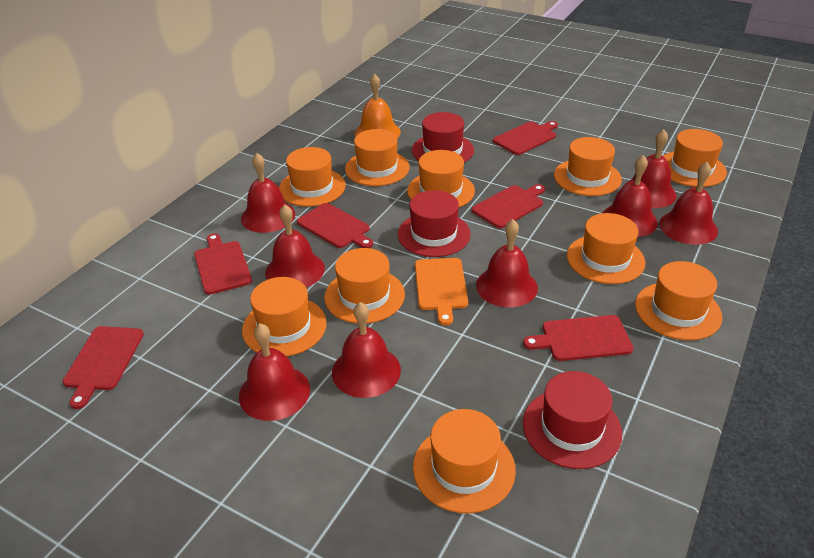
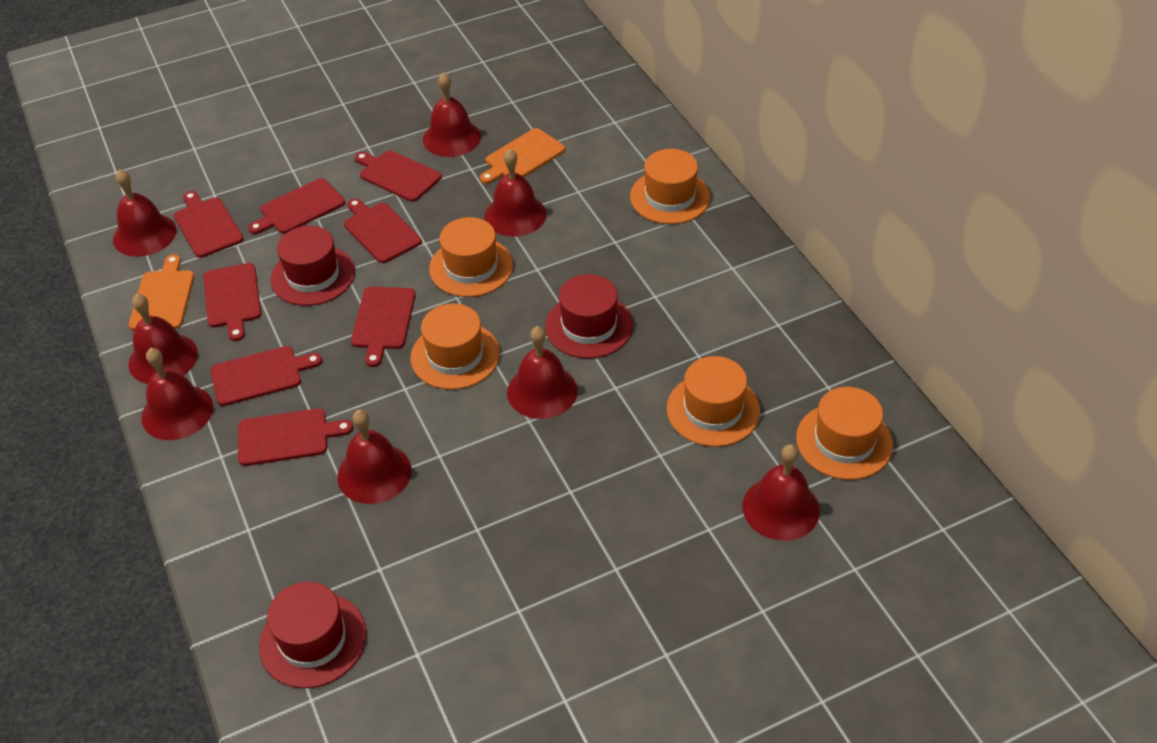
orange bell: 1 -> 0
orange cutting board: 1 -> 2
orange hat: 10 -> 5
red cutting board: 6 -> 8

